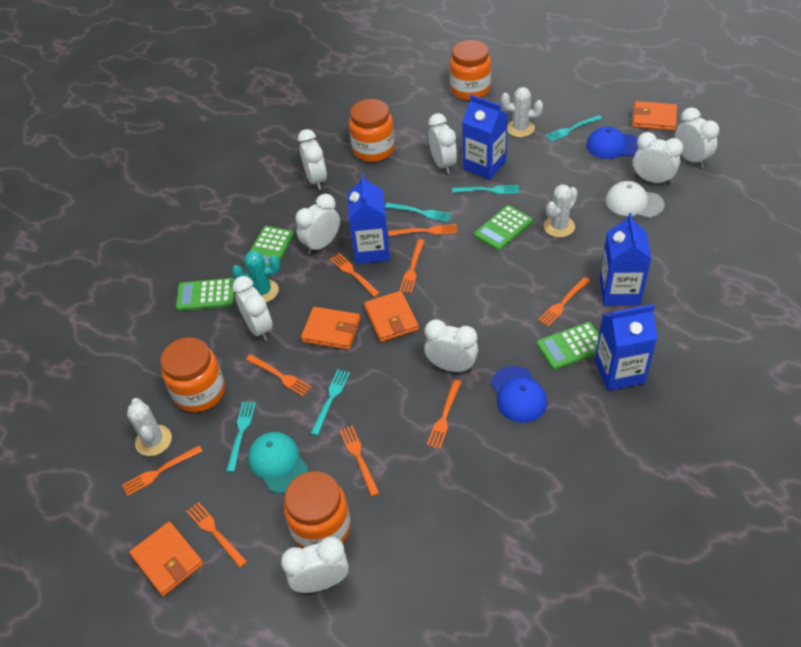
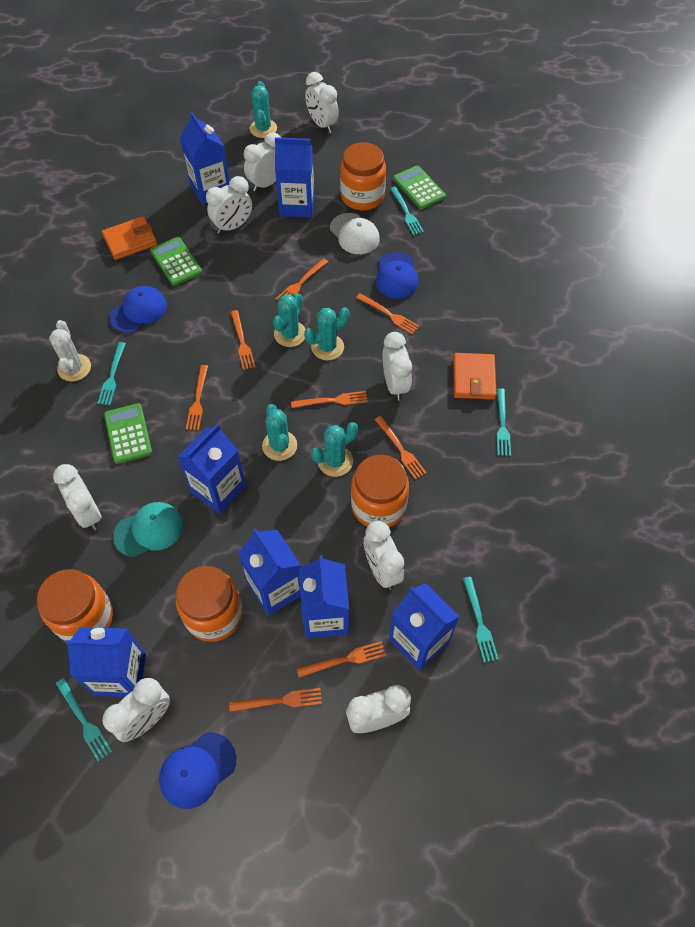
blue cap: 2 -> 3
blue carton: 4 -> 7
green calculator: 4 -> 3
orange fork: 9 -> 8
orange wallet: 4 -> 2
turquoise cactus: 1 -> 5
white cactus: 3 -> 1

